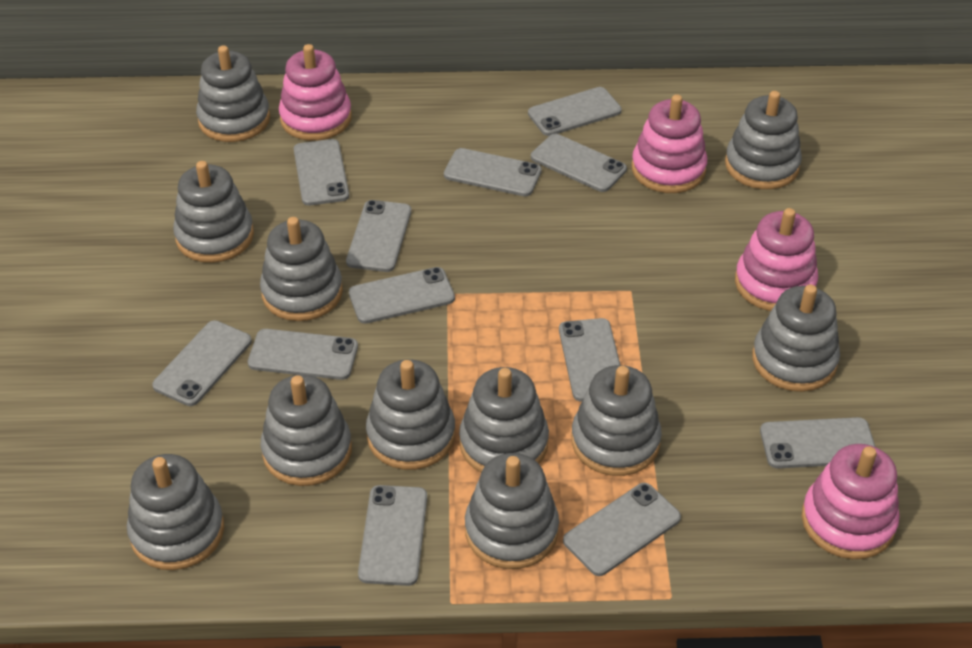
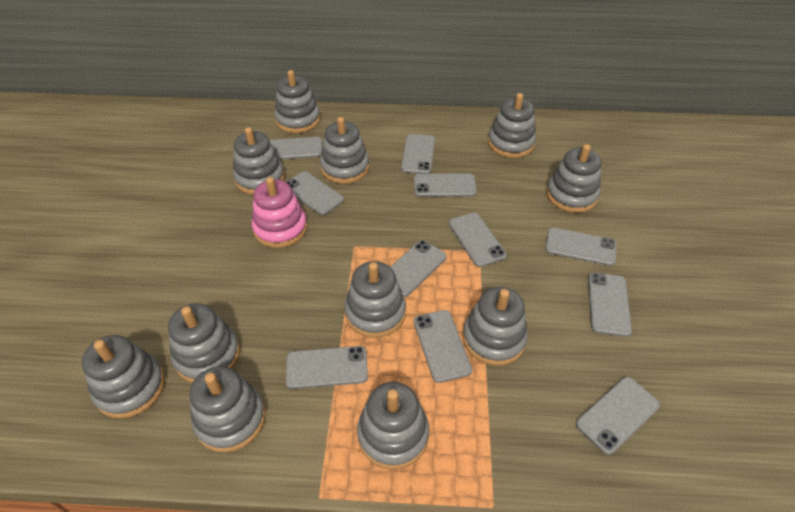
grey phone: 12 -> 11
pink stacking toy: 4 -> 1

